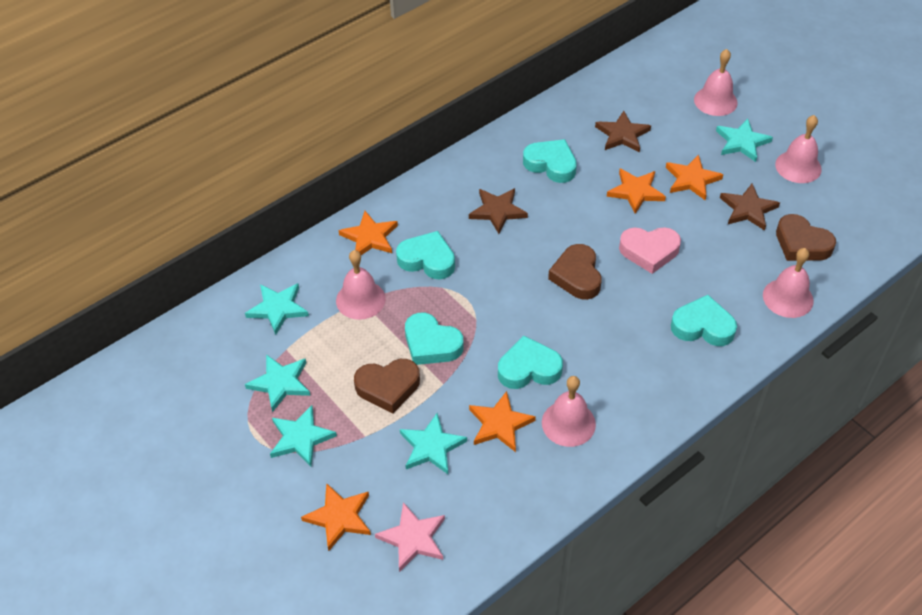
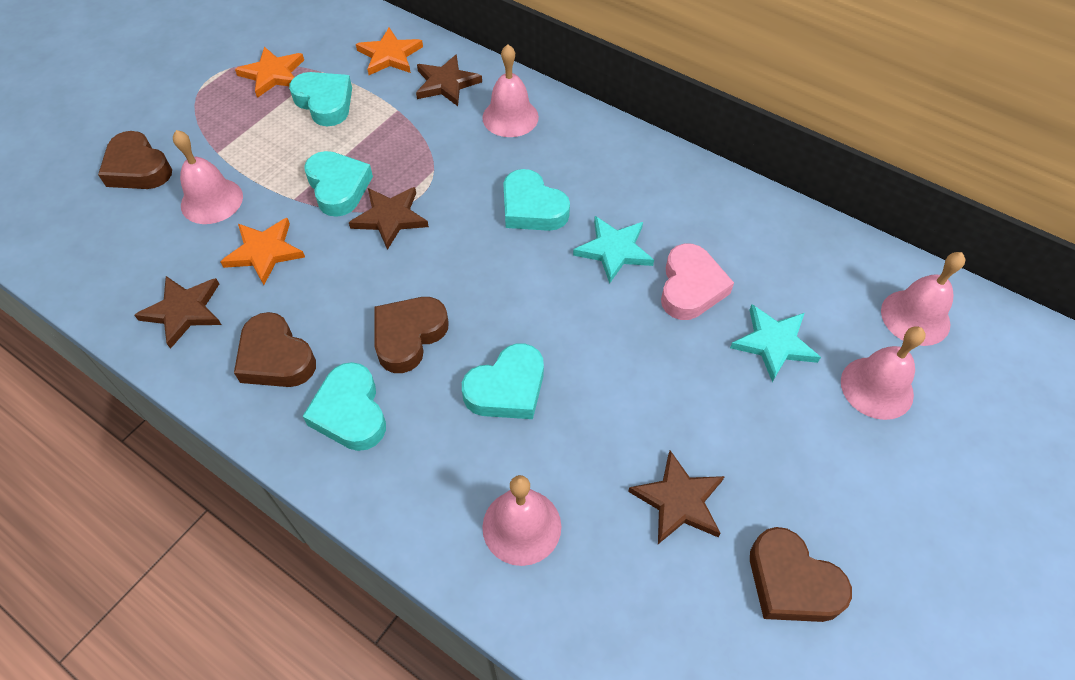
brown heart: 3 -> 4
brown star: 3 -> 4
orange star: 5 -> 3
pink star: 1 -> 0
turquoise star: 5 -> 2

